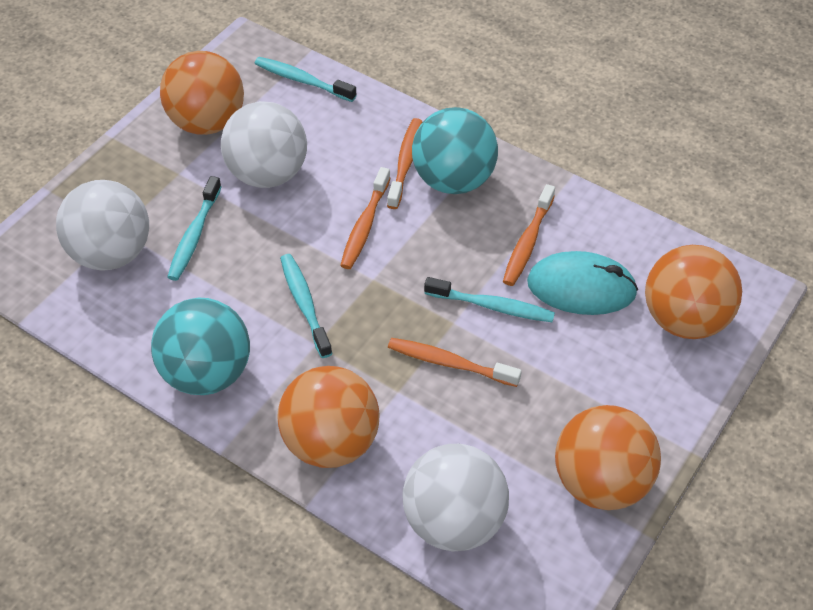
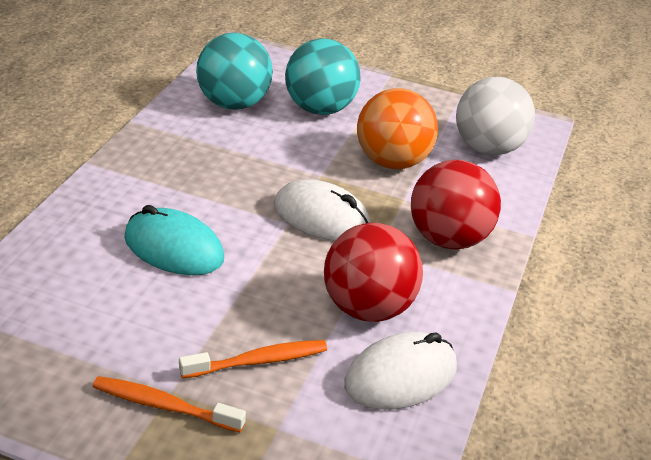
orange ball: 4 -> 1
orange toothbrush: 4 -> 2
red ball: 0 -> 2
turquoise toothbrush: 4 -> 0
white ball: 3 -> 1
white mouse: 0 -> 2

